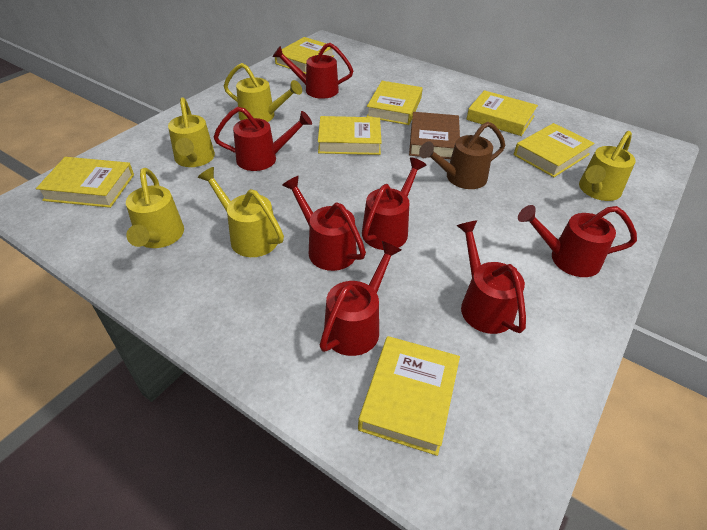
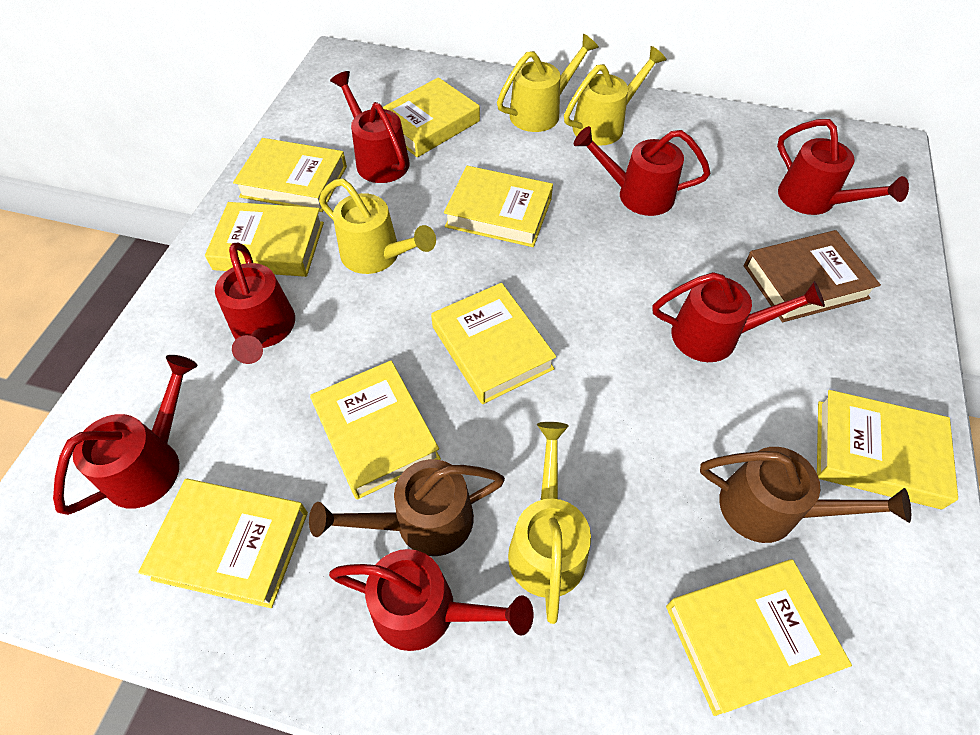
brown watering can: 1 -> 2
yellow book: 7 -> 9
yellow watering can: 5 -> 4

